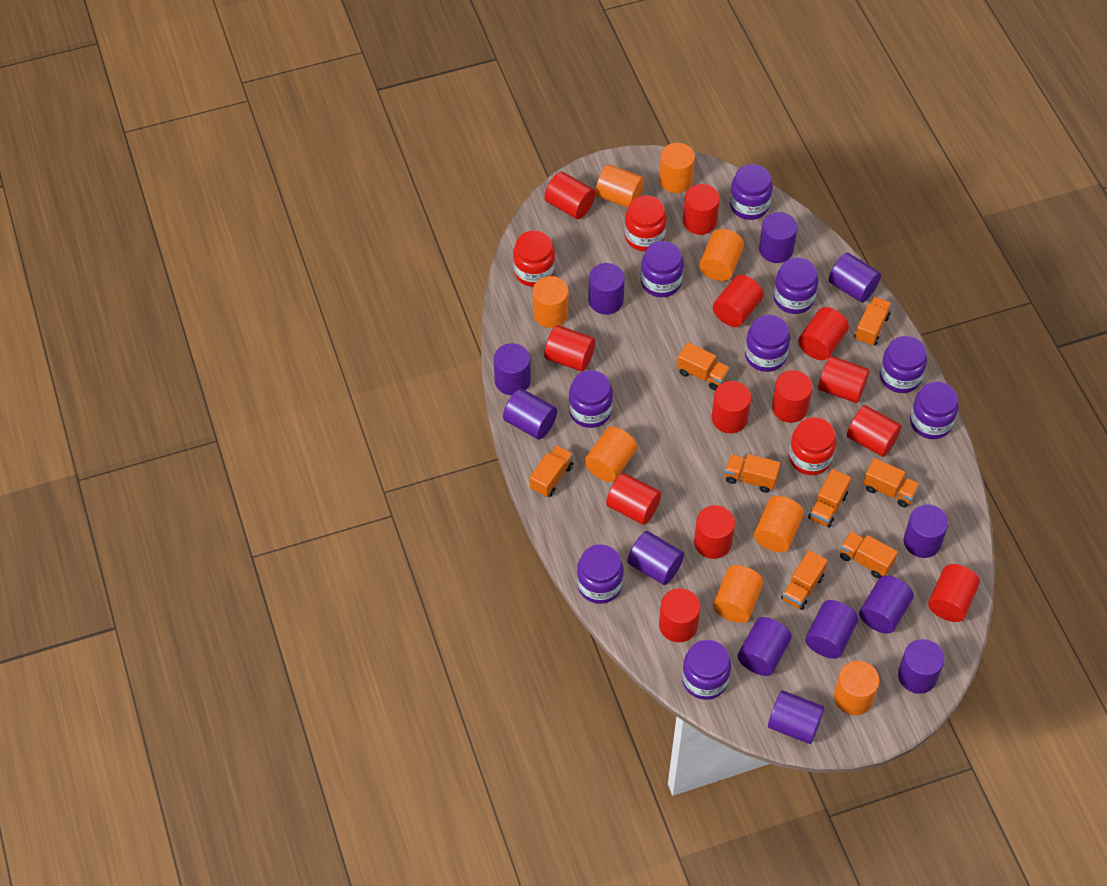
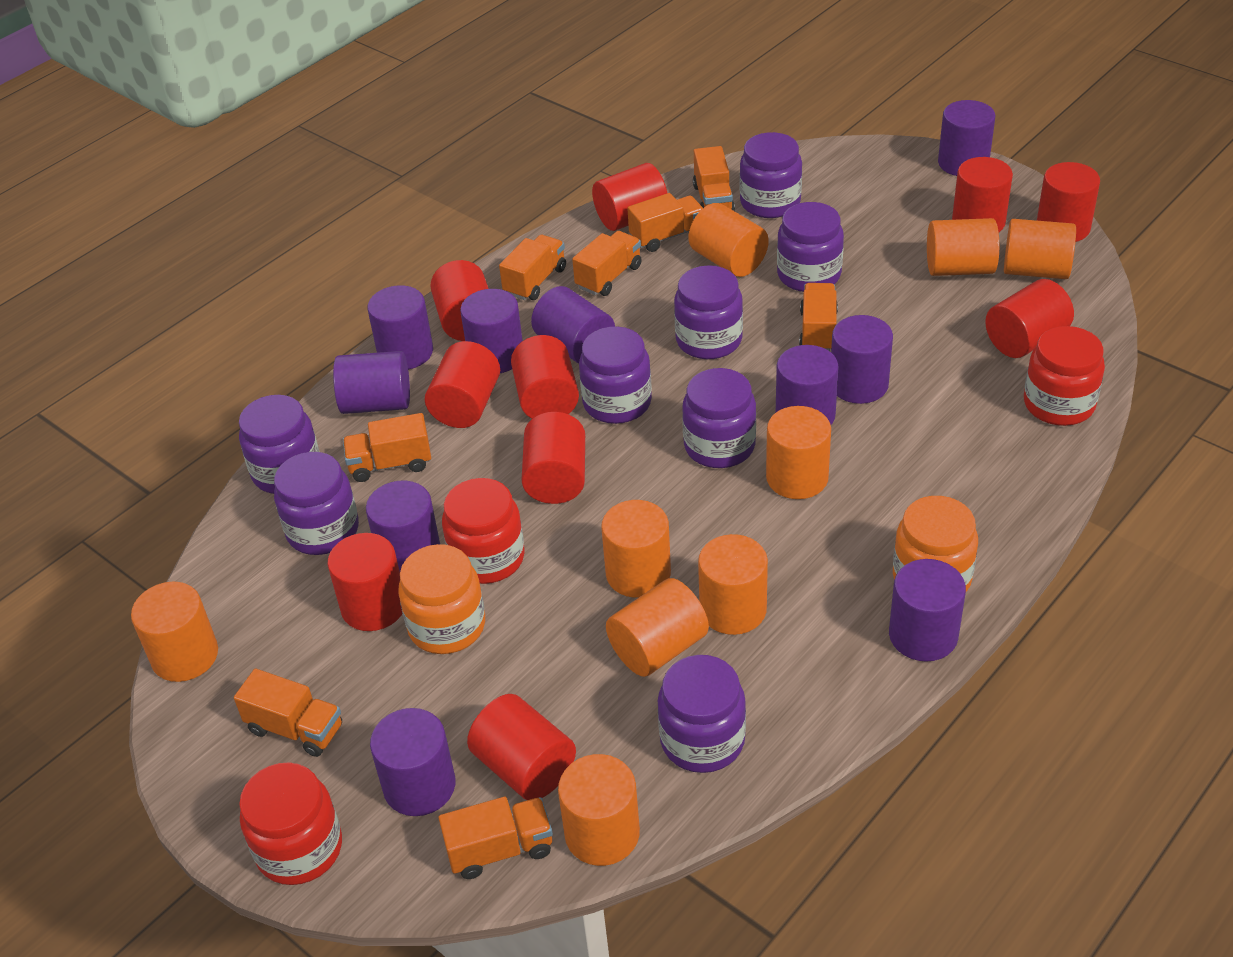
orange cylinder: 8 -> 9
orange jar: 0 -> 2
purple cylinder: 12 -> 10
purple jar: 9 -> 8
red cylinder: 13 -> 10

